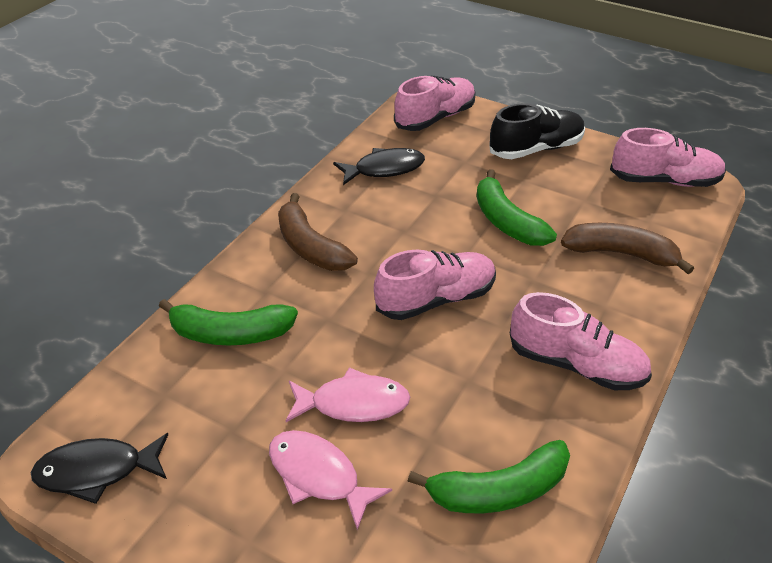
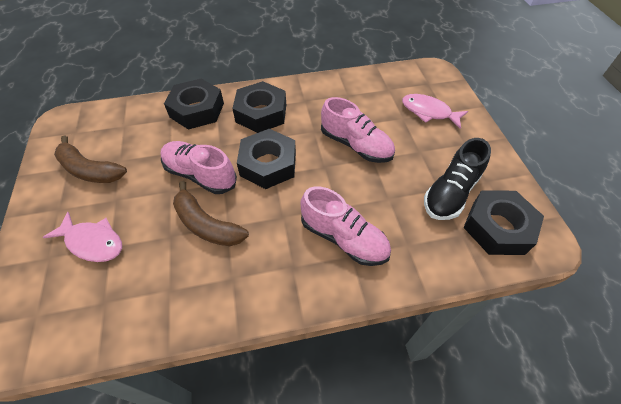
black fish: 2 -> 0
black nut: 0 -> 4
green banana: 3 -> 0
pink shoe: 4 -> 3

